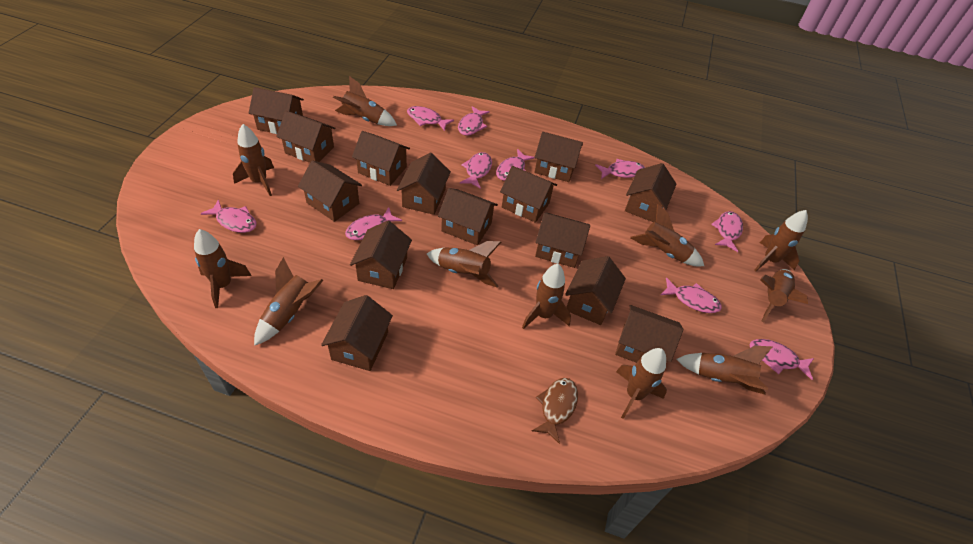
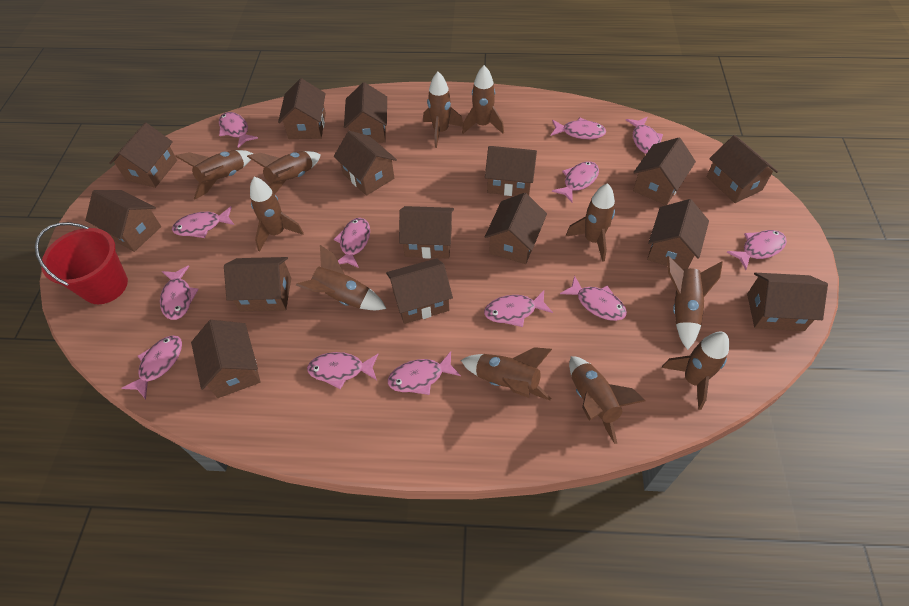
brown fish: 1 -> 0
brown house: 14 -> 15
pink fish: 10 -> 13
red bucket: 0 -> 1

